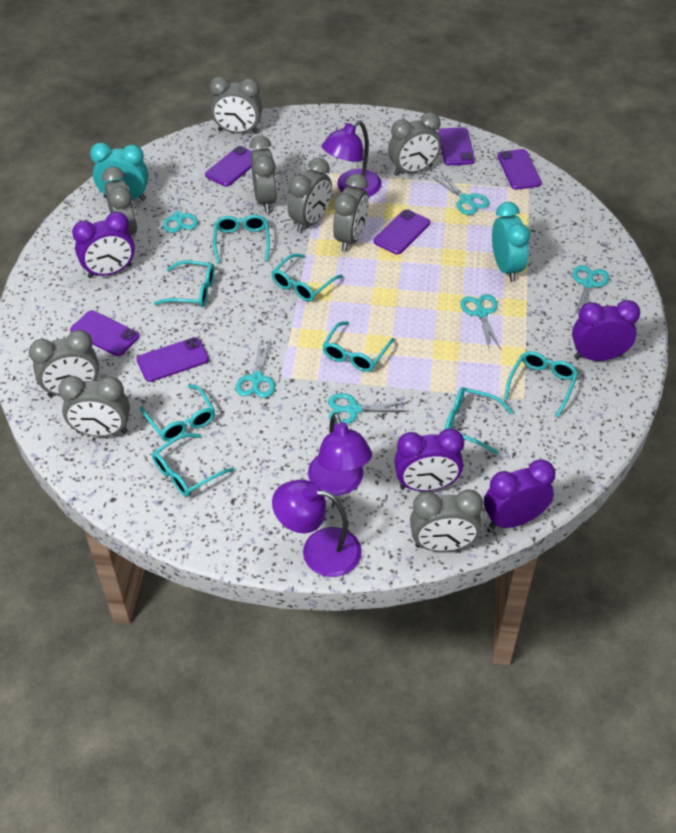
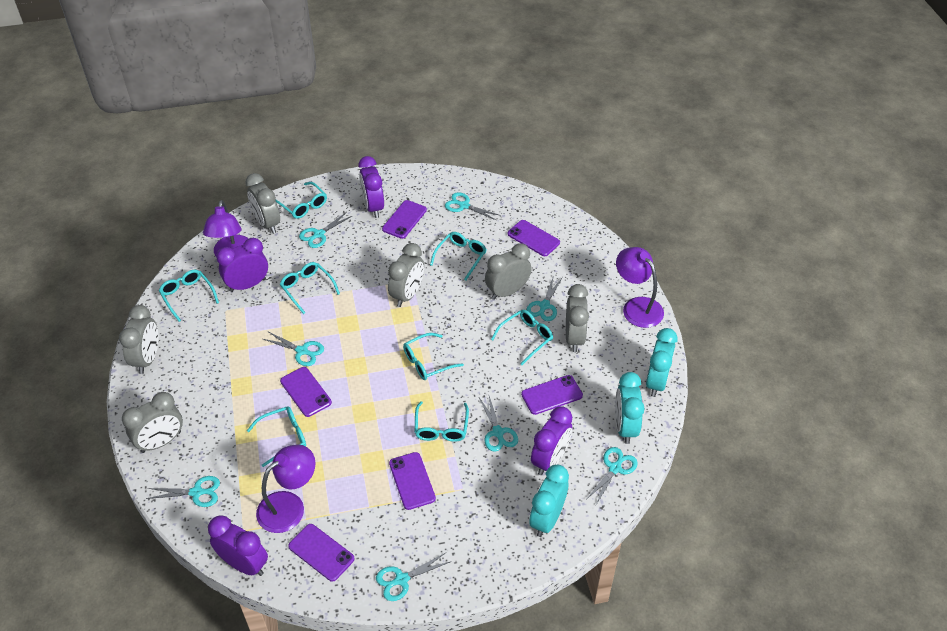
grey clock: 9 -> 6
turquoise clock: 2 -> 3
turquoise scissors: 6 -> 8

